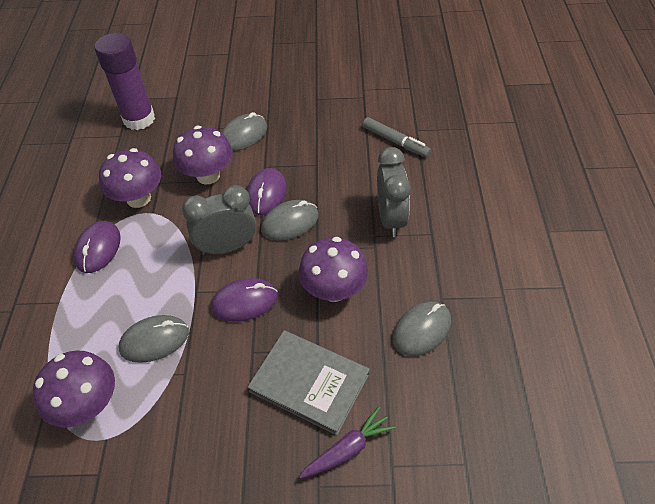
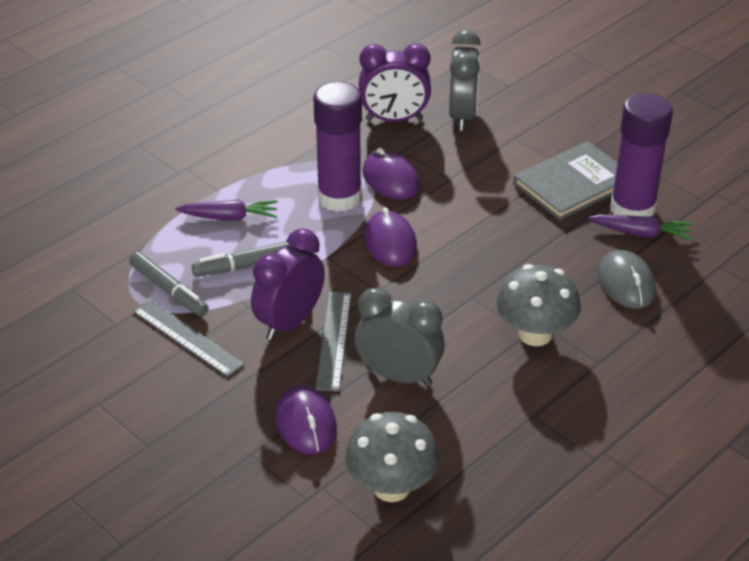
grey marker: 1 -> 2
grey mouse: 4 -> 1
grey mushroom: 0 -> 2
grey ruler: 0 -> 2
purple carrot: 1 -> 2
purple clock: 0 -> 2
purple glue stick: 1 -> 2
purple mushroom: 4 -> 0

